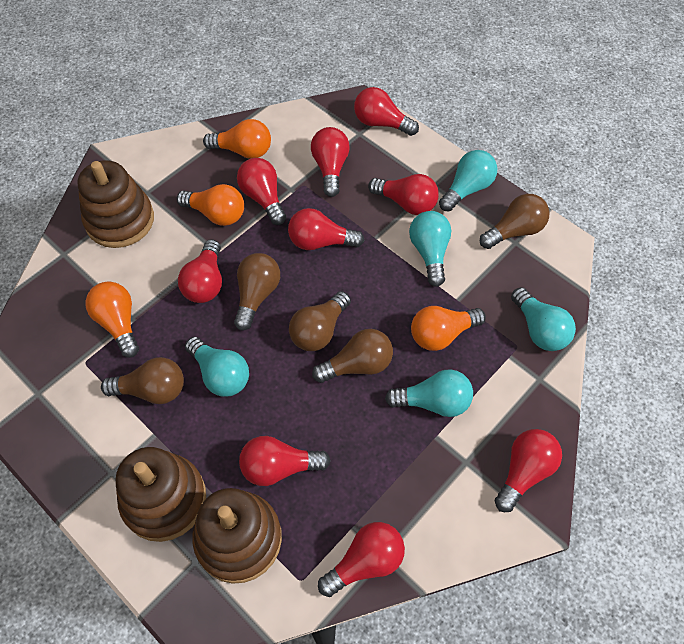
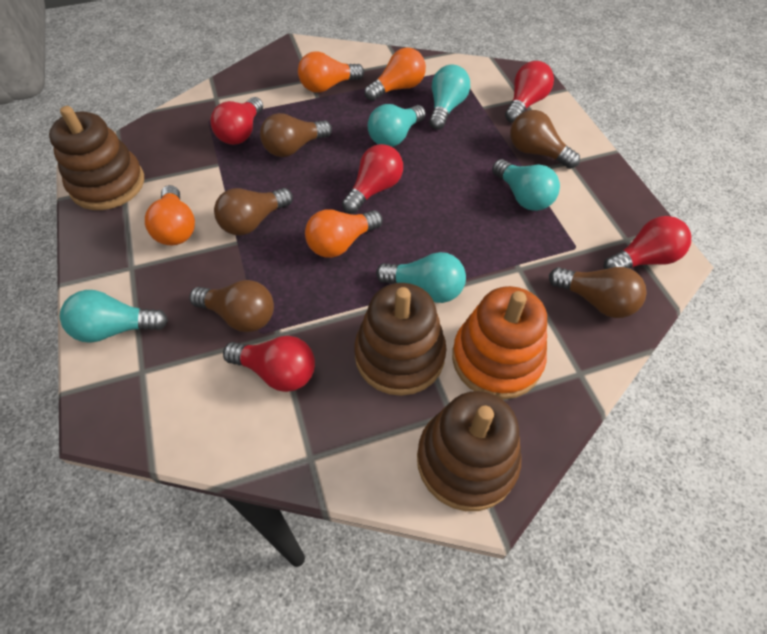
orange stacking toy: 0 -> 1
red light bulb: 9 -> 5

